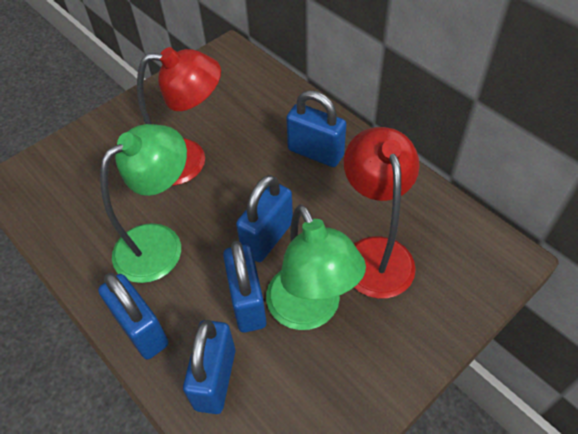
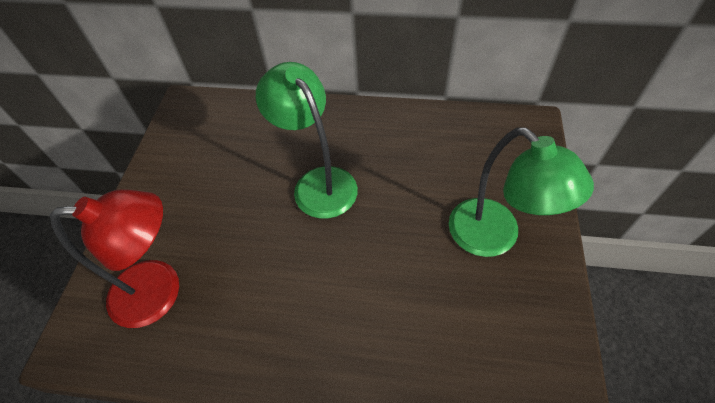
blue padlock: 5 -> 0
red lamp: 2 -> 1

